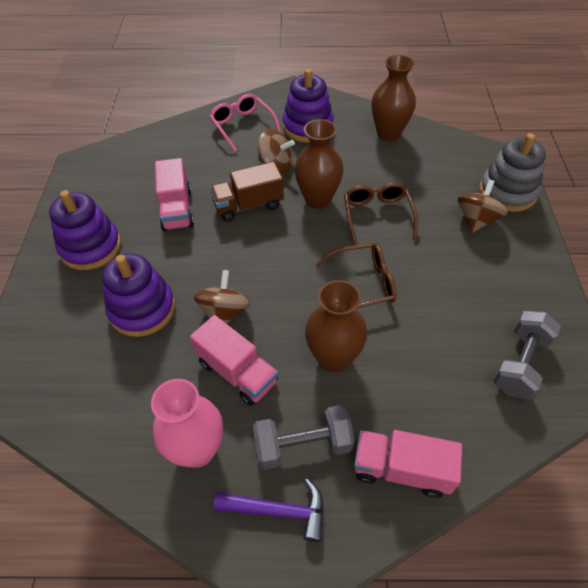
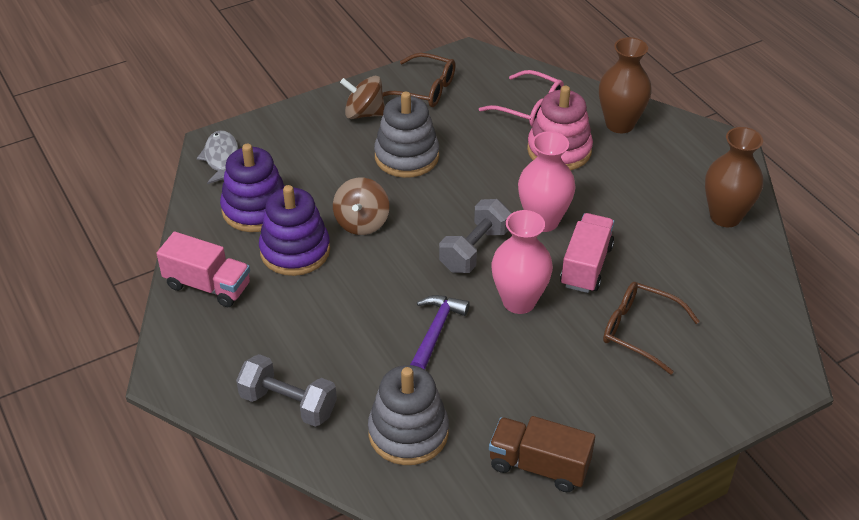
brown spinning top: 3 -> 2
brown vase: 3 -> 2
grey fish: 0 -> 1
grey stacking toy: 1 -> 2
pink stacking toy: 0 -> 1
pink truck: 3 -> 2
pink vase: 1 -> 2
purple stacking toy: 3 -> 2

